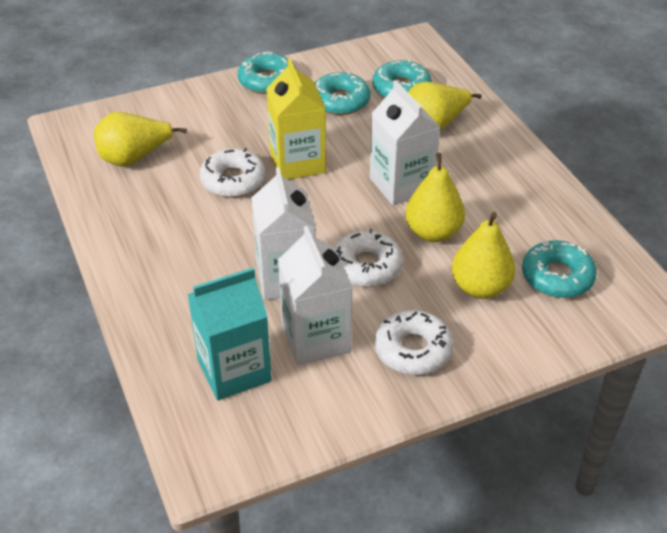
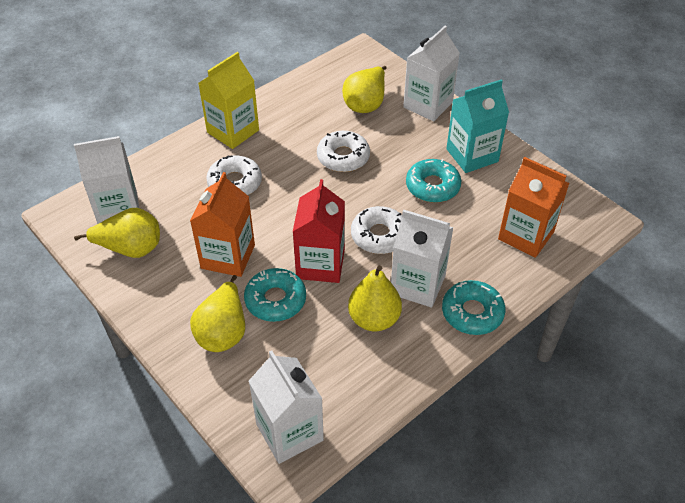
orange carton: 0 -> 2
red carton: 0 -> 1
turquoise donut: 4 -> 3
white carton: 3 -> 4

